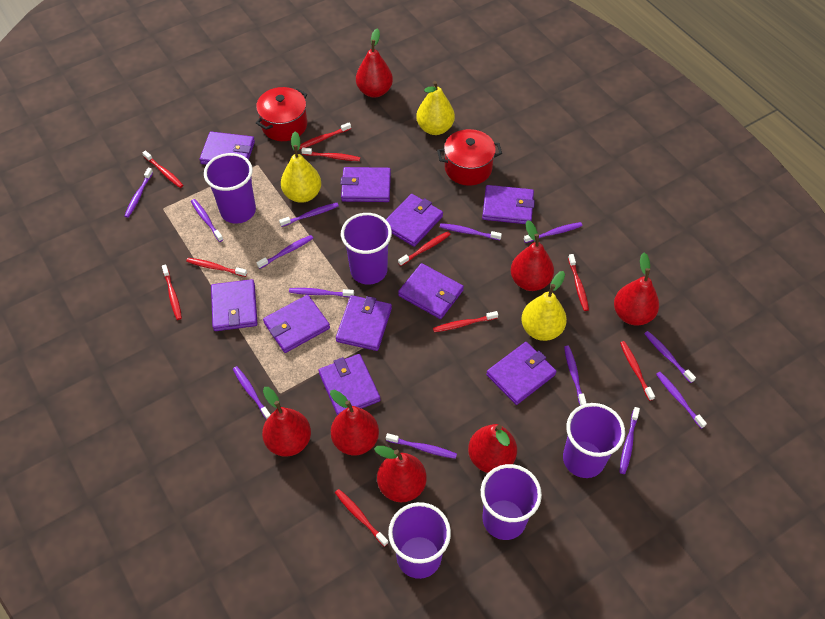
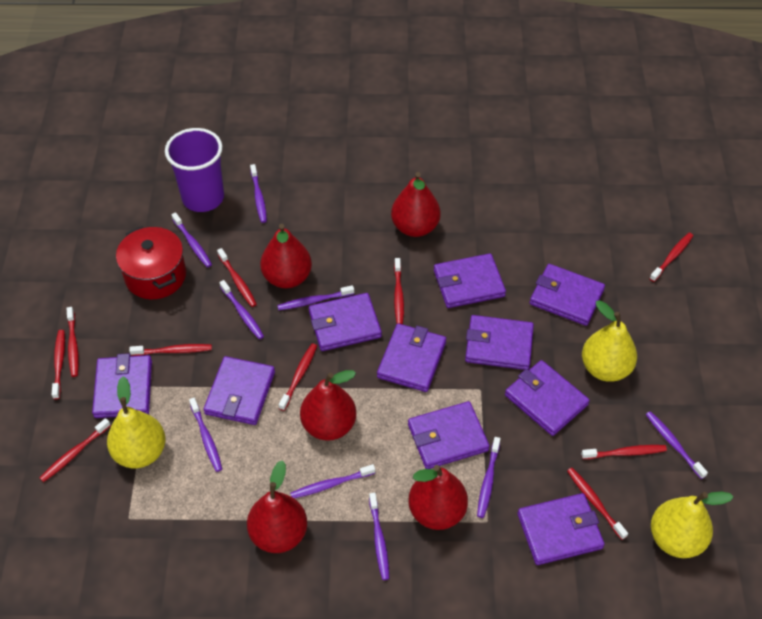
purple cup: 5 -> 1
purple toothbrush: 13 -> 9
red pear: 7 -> 5
red pot: 2 -> 1

